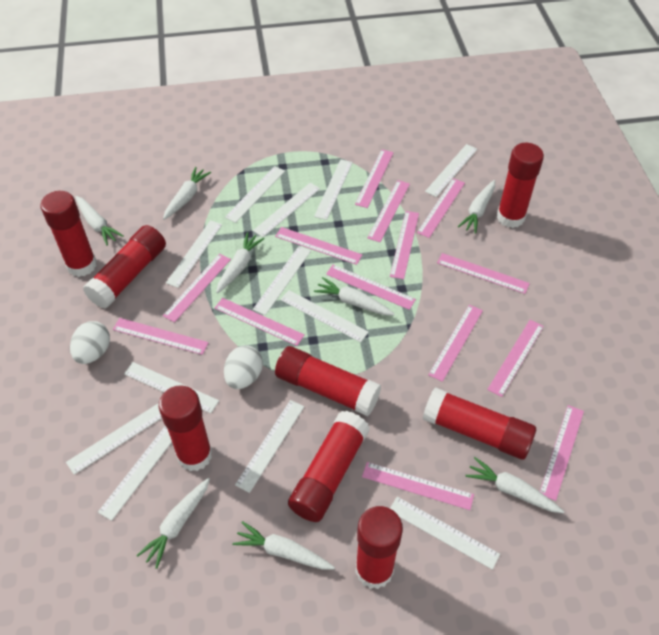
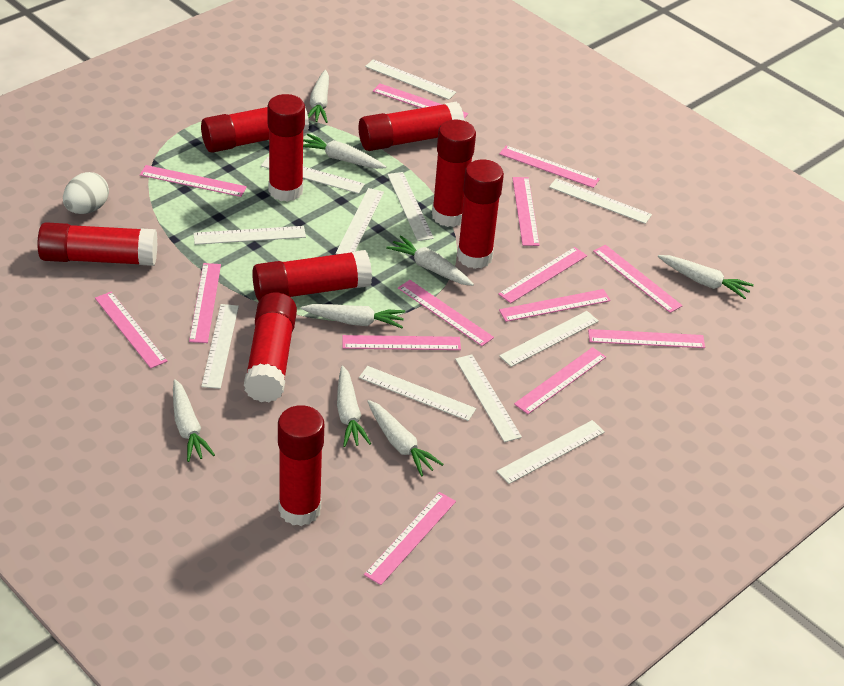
red glue stick: 8 -> 9
white egg: 2 -> 1
white ruler: 12 -> 11

